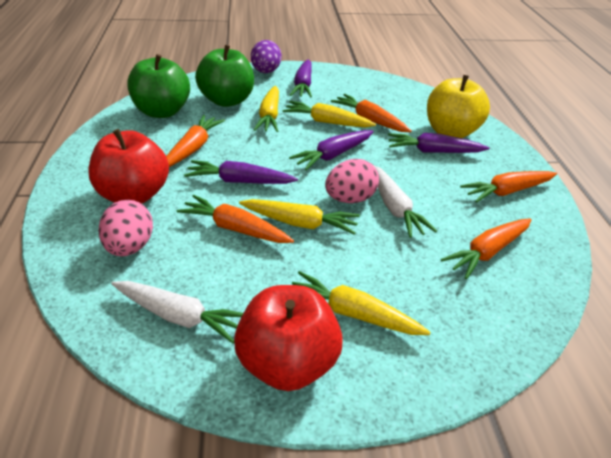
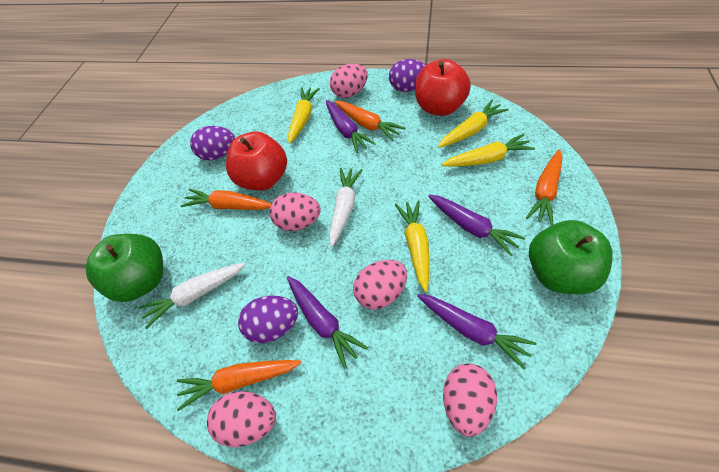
orange carrot: 5 -> 4
pink egg: 2 -> 5
purple egg: 1 -> 3
yellow apple: 1 -> 0

